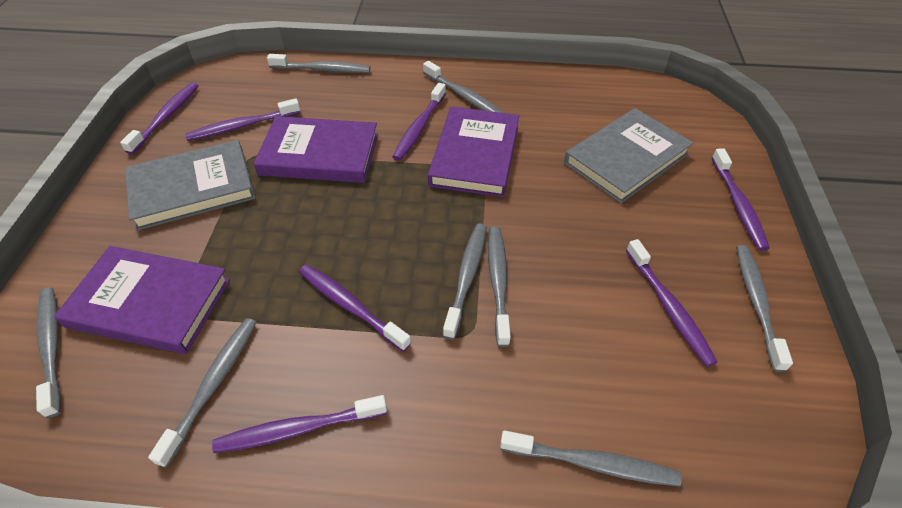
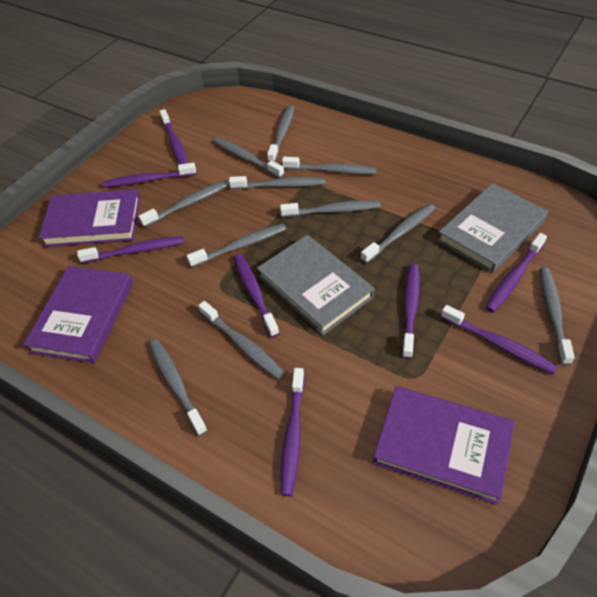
grey toothbrush: 8 -> 11
purple toothbrush: 7 -> 8

